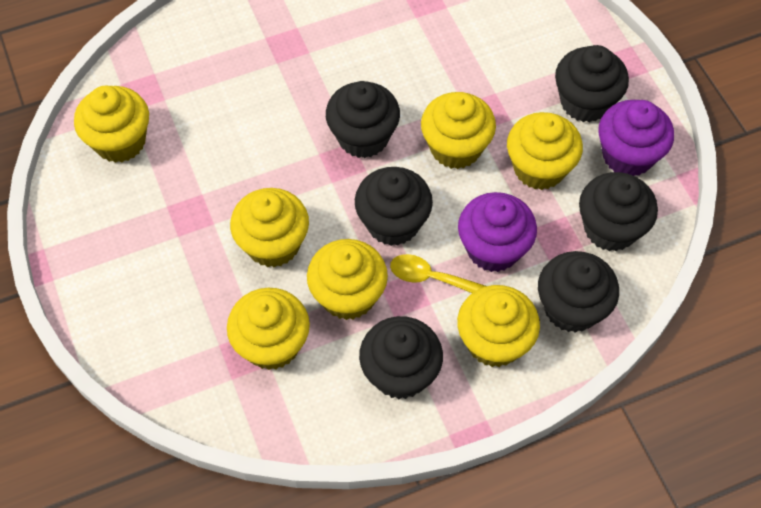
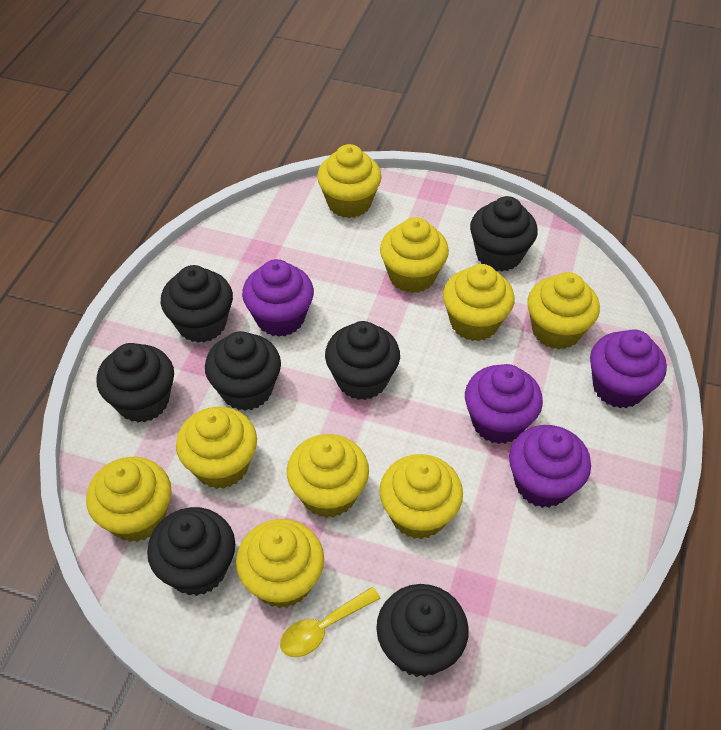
black cupcake: 6 -> 7
purple cupcake: 2 -> 4
yellow cupcake: 7 -> 9

